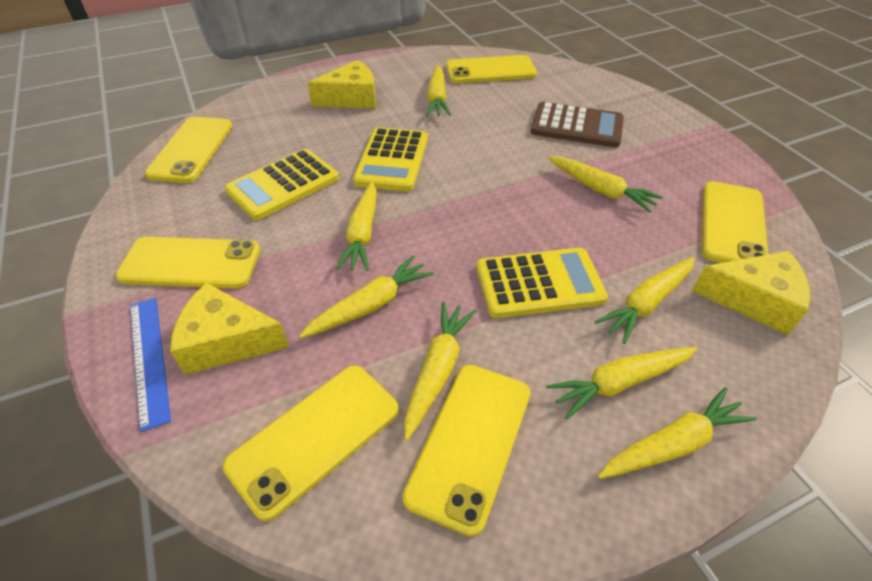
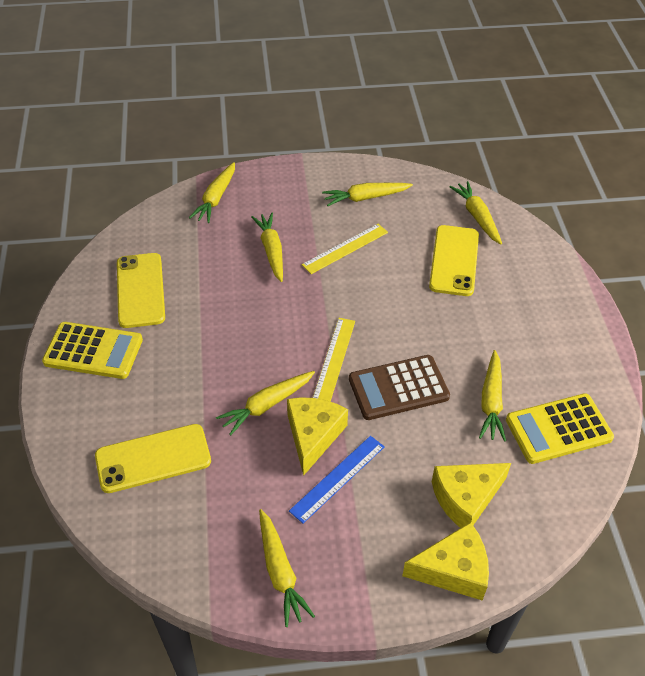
yellow calculator: 3 -> 2
yellow carrot: 8 -> 7
yellow phone: 6 -> 3
yellow ruler: 0 -> 2

